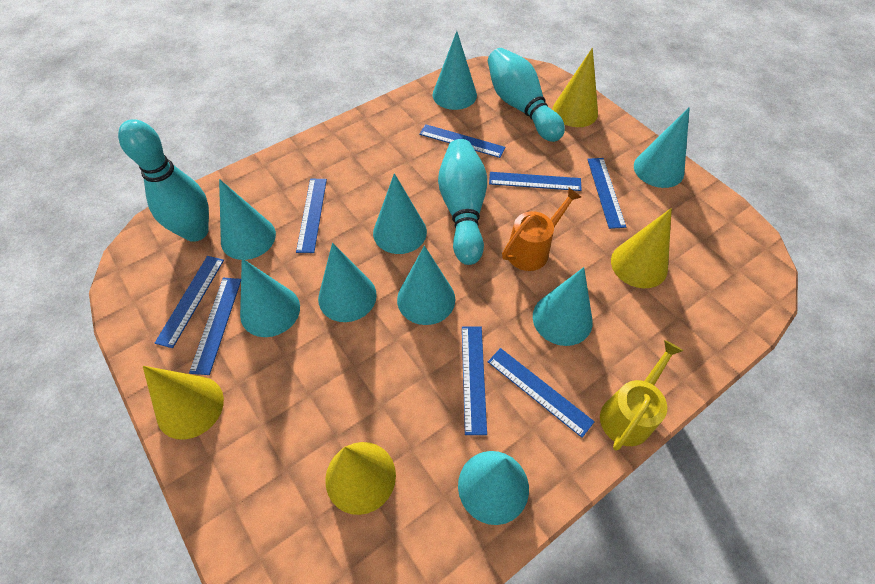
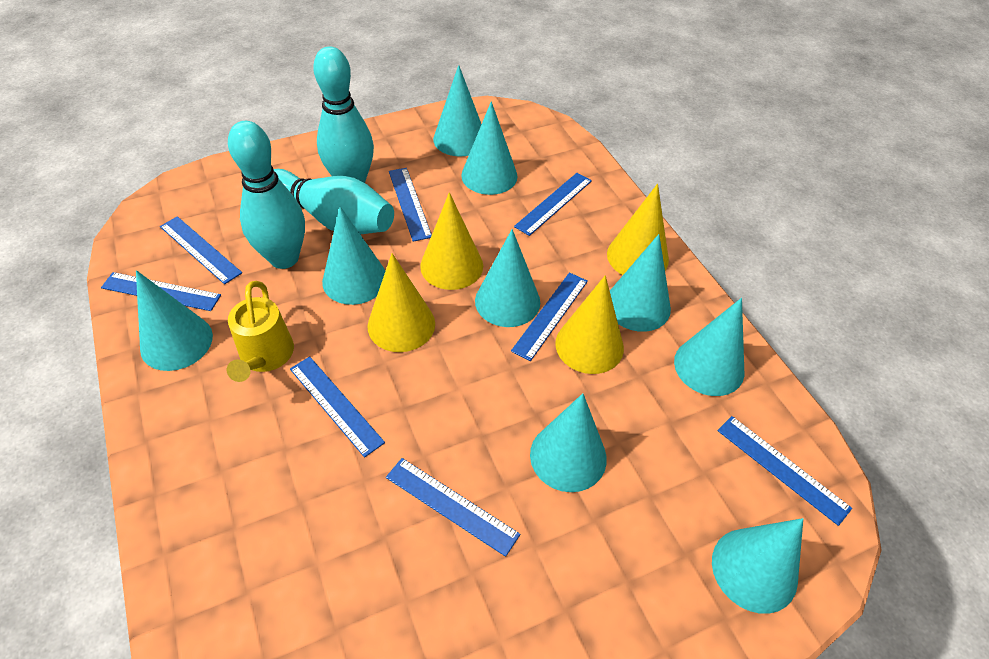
orange watering can: 1 -> 0

